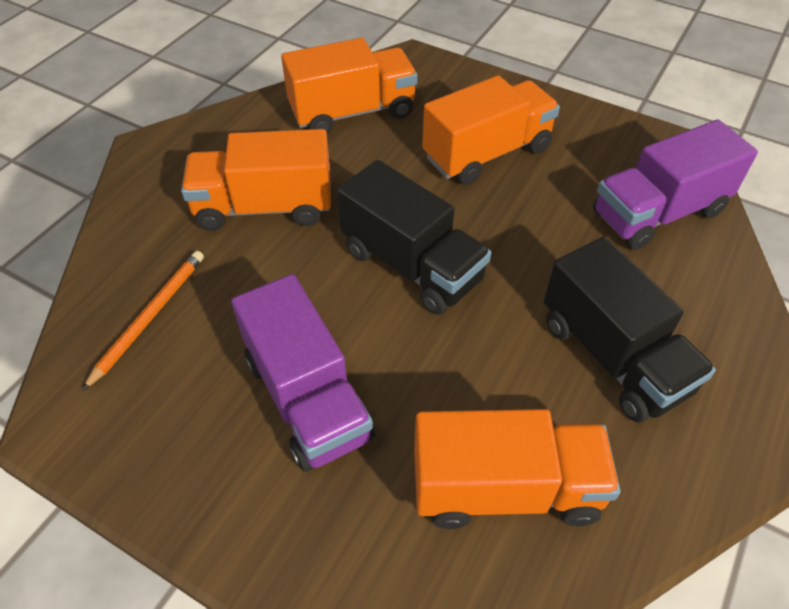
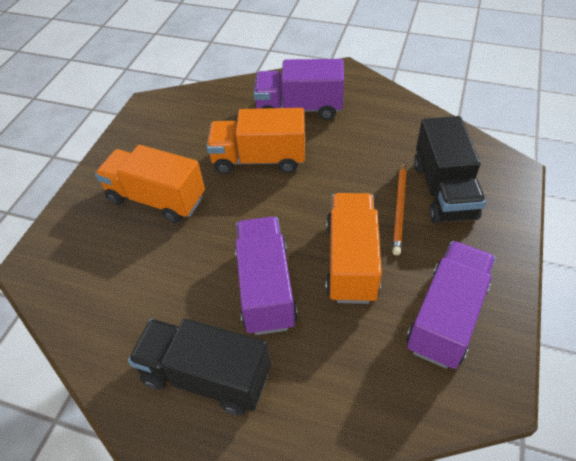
orange truck: 4 -> 3
purple truck: 2 -> 3

